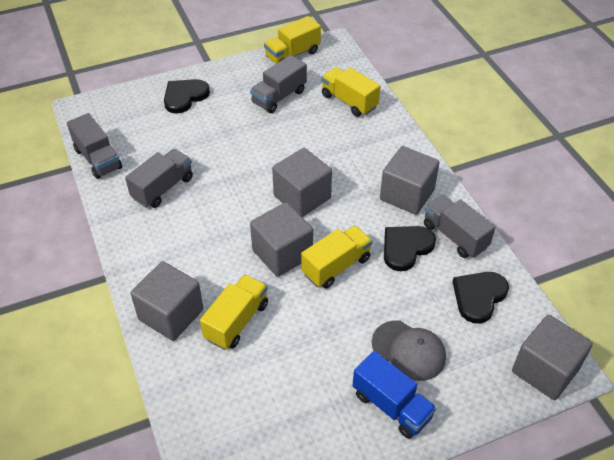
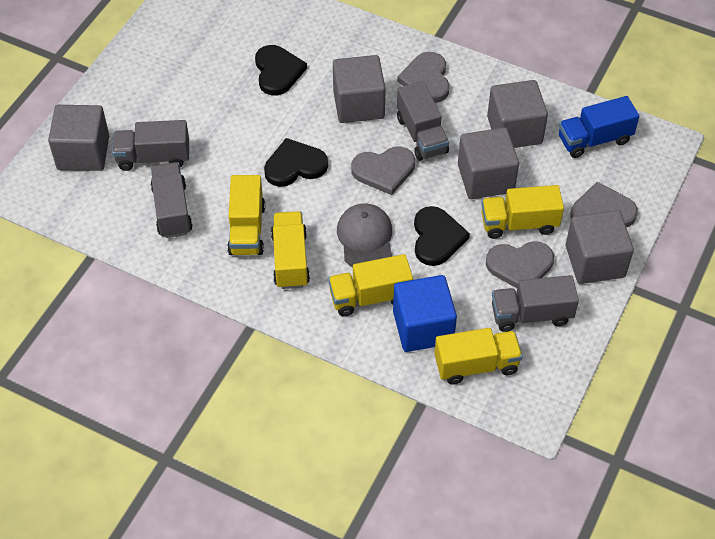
blue cube: 0 -> 1
grey heart: 0 -> 4
yellow truck: 4 -> 5

